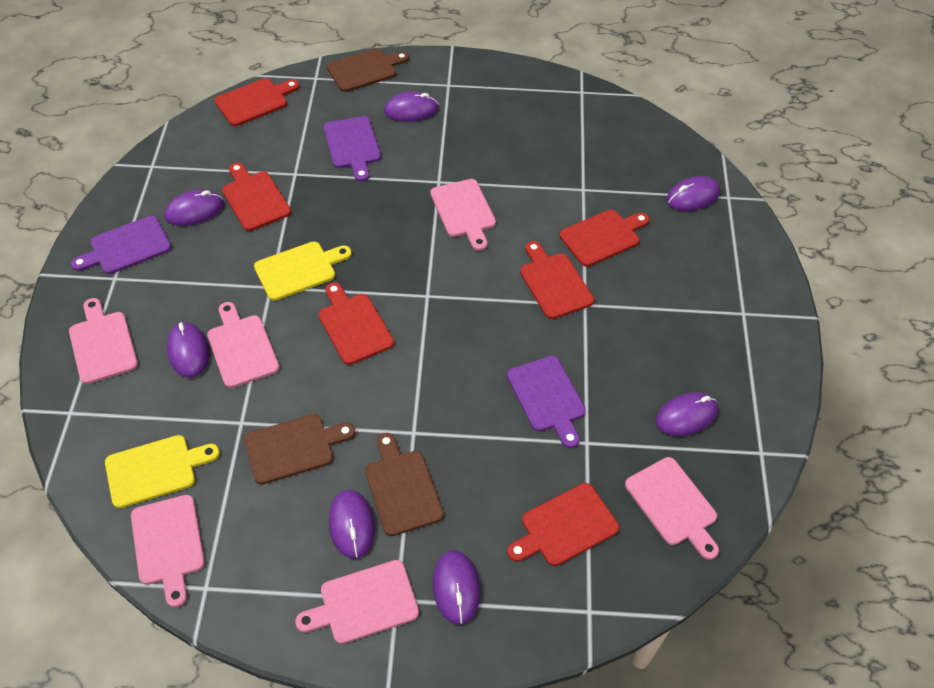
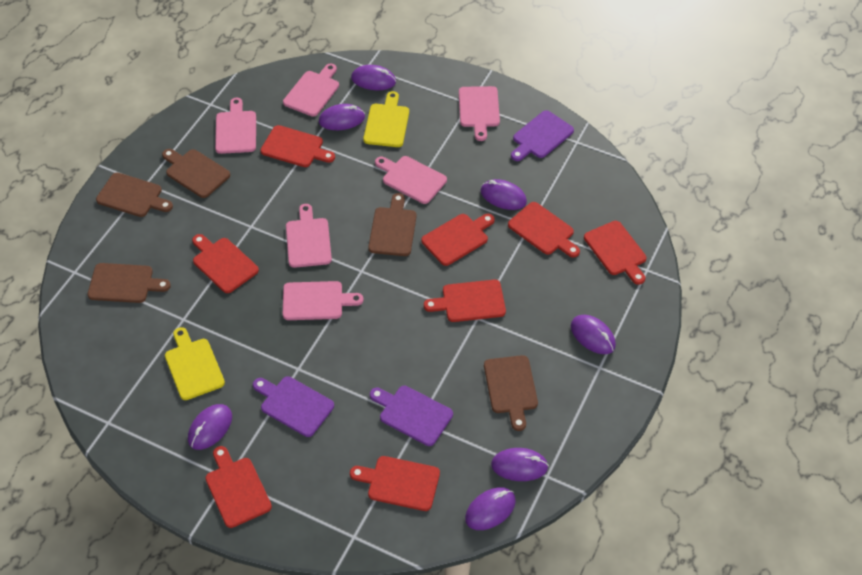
brown cutting board: 3 -> 5
red cutting board: 6 -> 8

